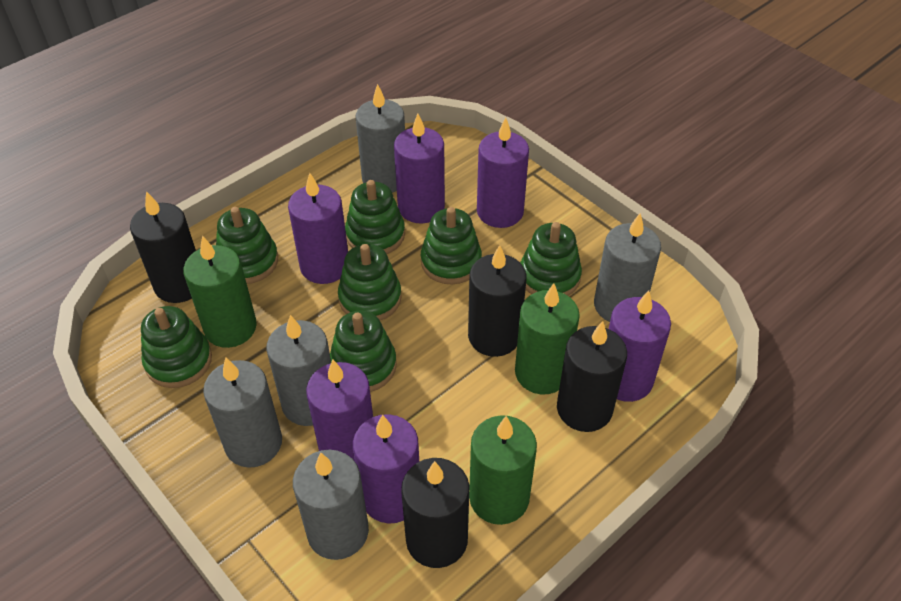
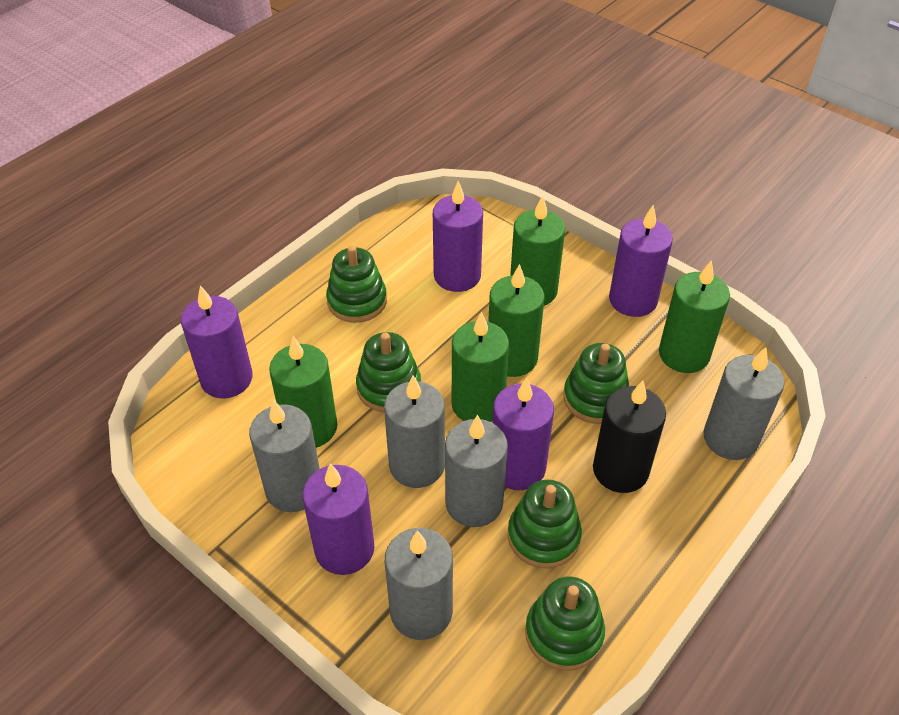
black candle: 4 -> 1
green candle: 3 -> 5
green stacking toy: 7 -> 5
purple candle: 6 -> 5

